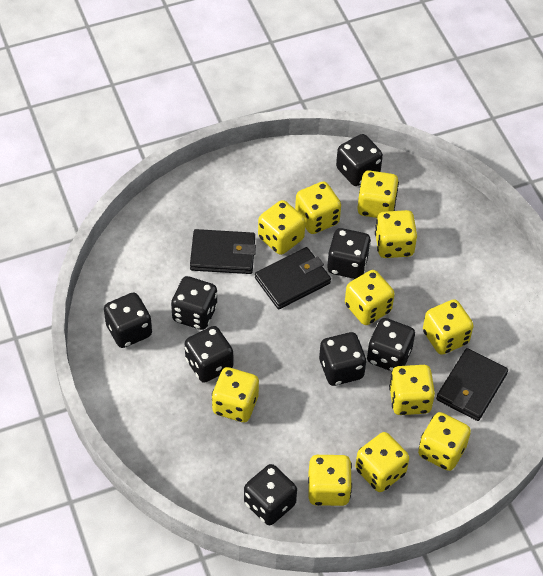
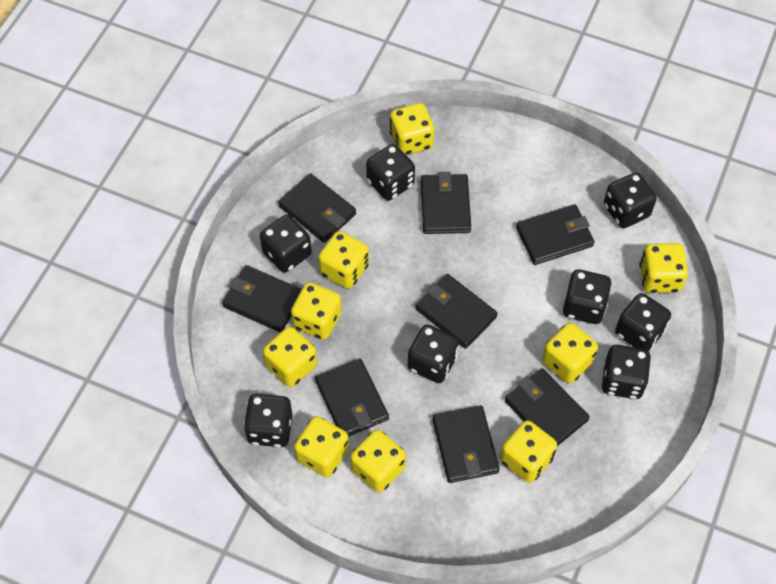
black wallet: 3 -> 8
yellow dice: 11 -> 9

